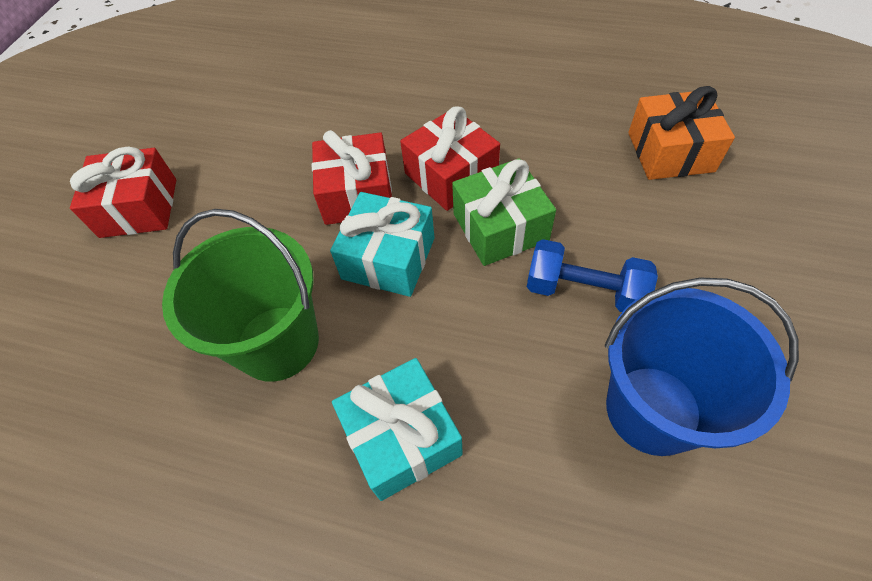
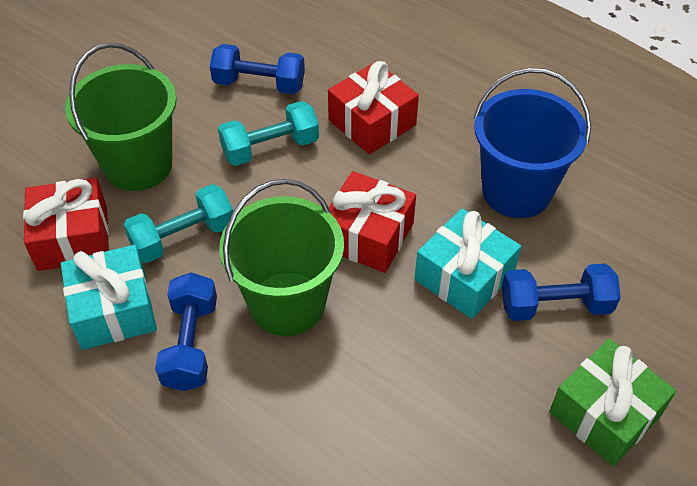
blue dumbbell: 1 -> 3
green bucket: 1 -> 2
orange gift: 1 -> 0
turquoise dumbbell: 0 -> 2

